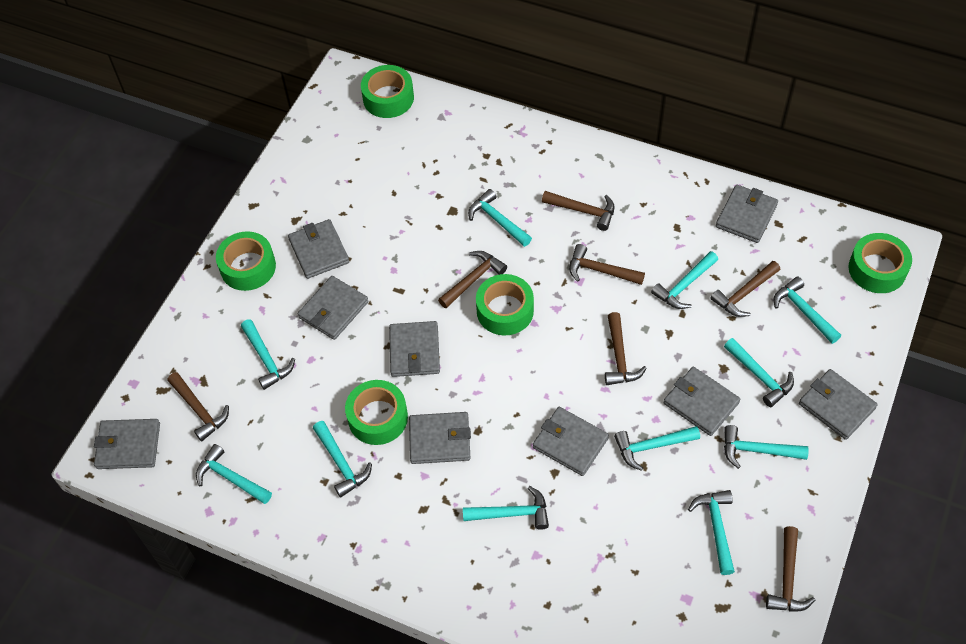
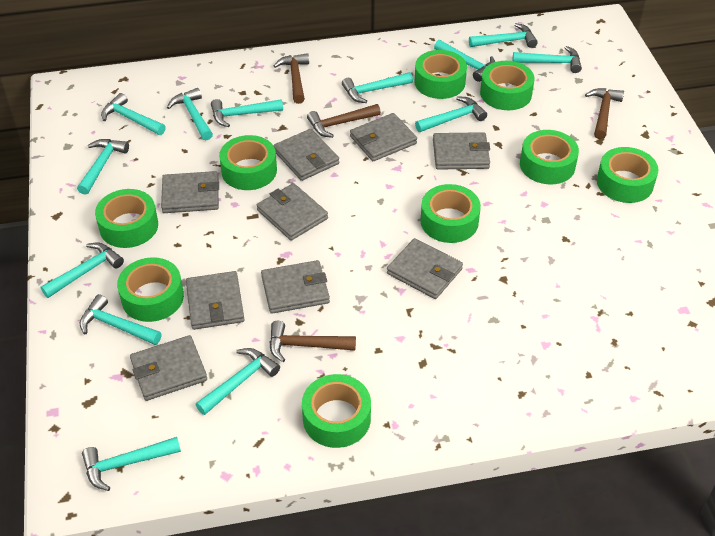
brown hammer: 7 -> 4
green tape: 5 -> 9
turquoise hammer: 11 -> 13

